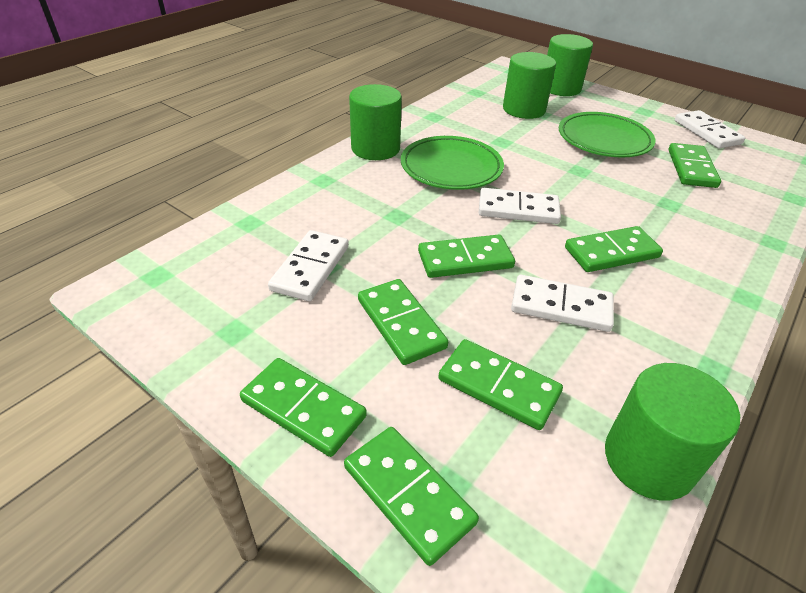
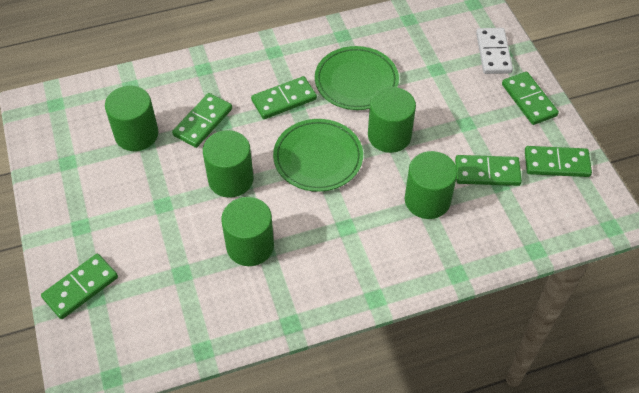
green cylinder: 4 -> 5
green domino: 7 -> 6
white domino: 4 -> 1

